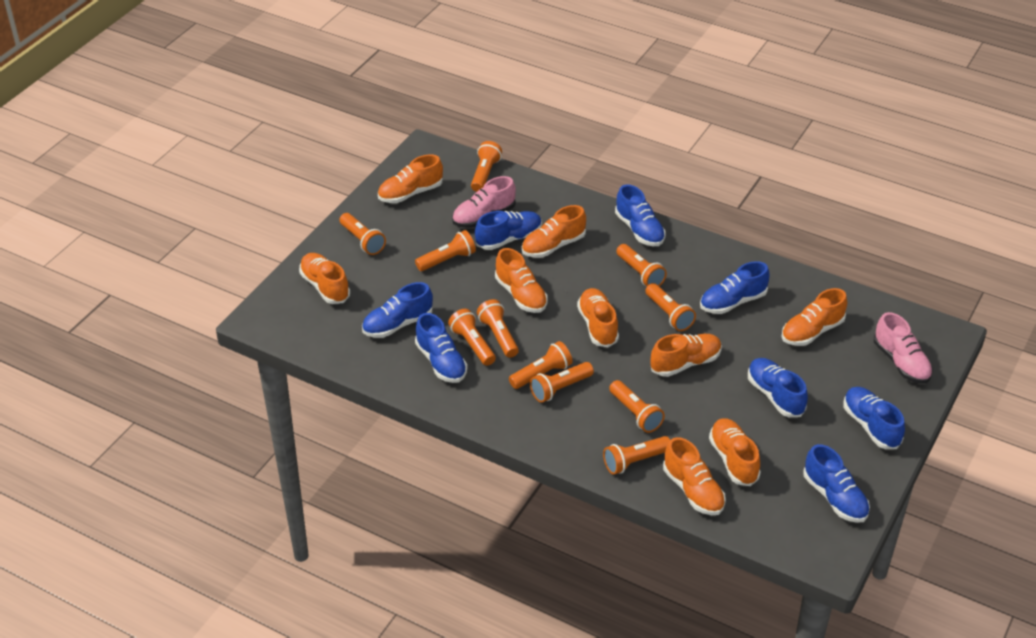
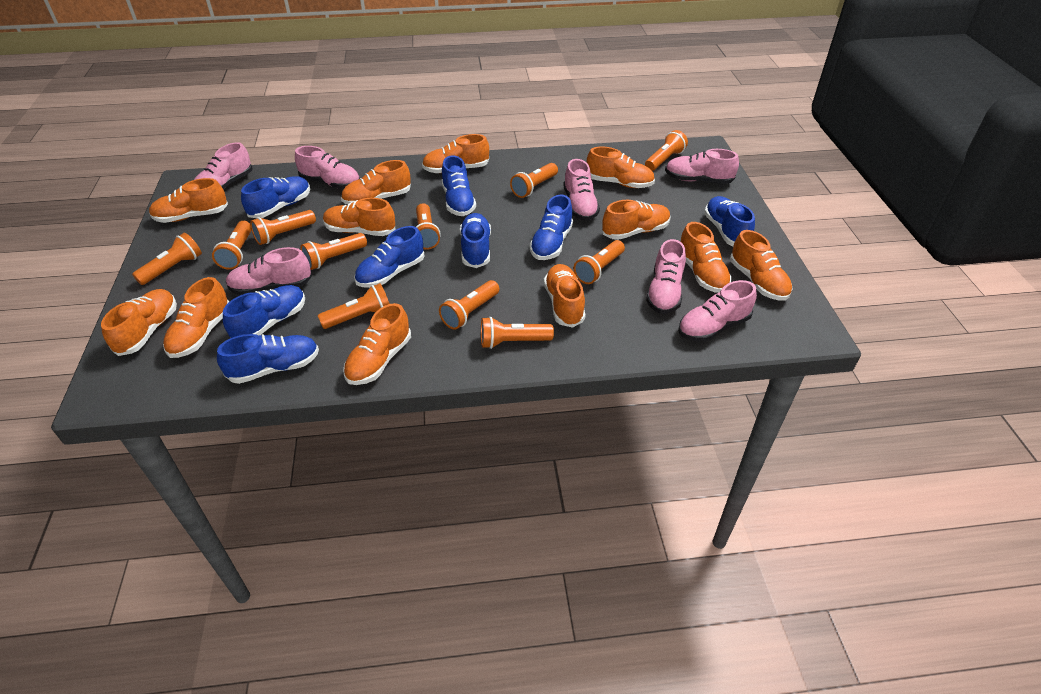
orange shoe: 9 -> 12
pink shoe: 2 -> 7

